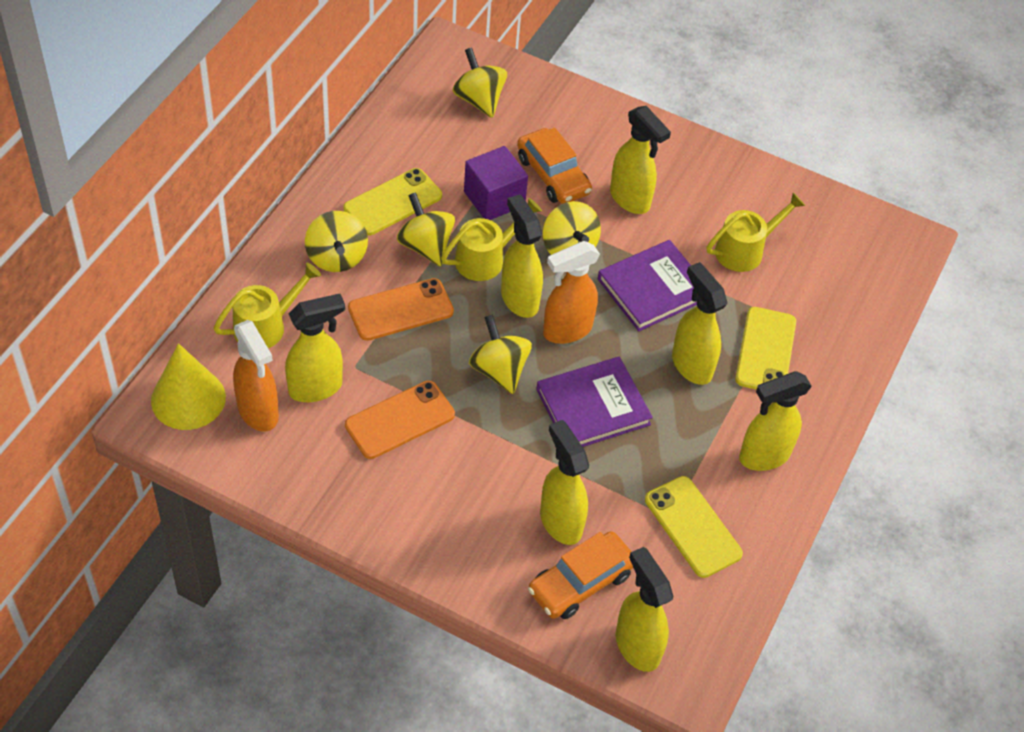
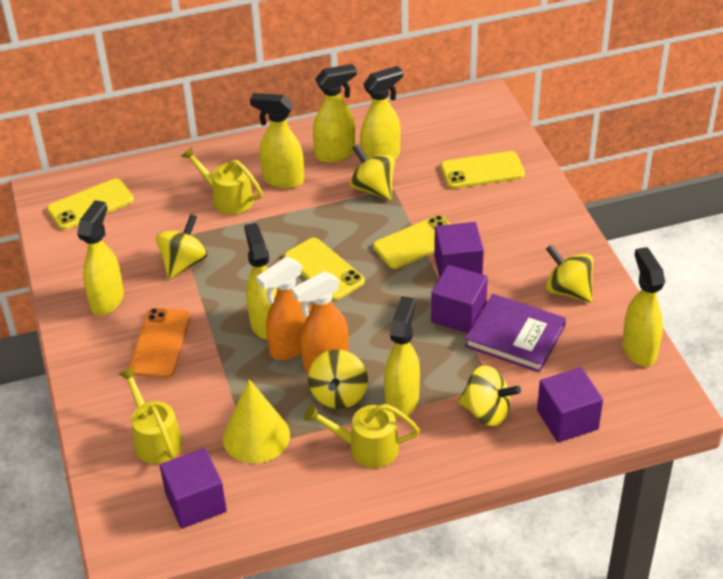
orange car: 2 -> 0
orange phone: 2 -> 1
purple book: 2 -> 1
purple cube: 1 -> 4
yellow phone: 3 -> 4

